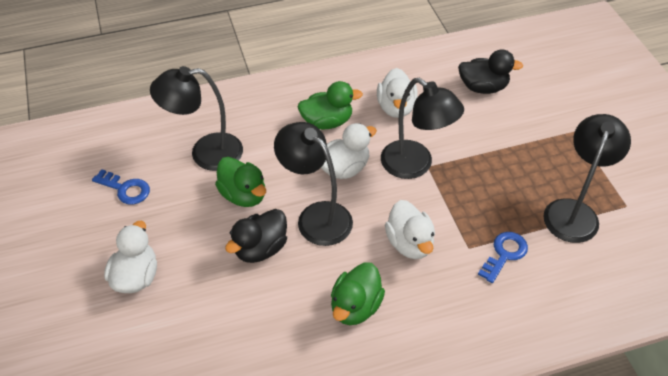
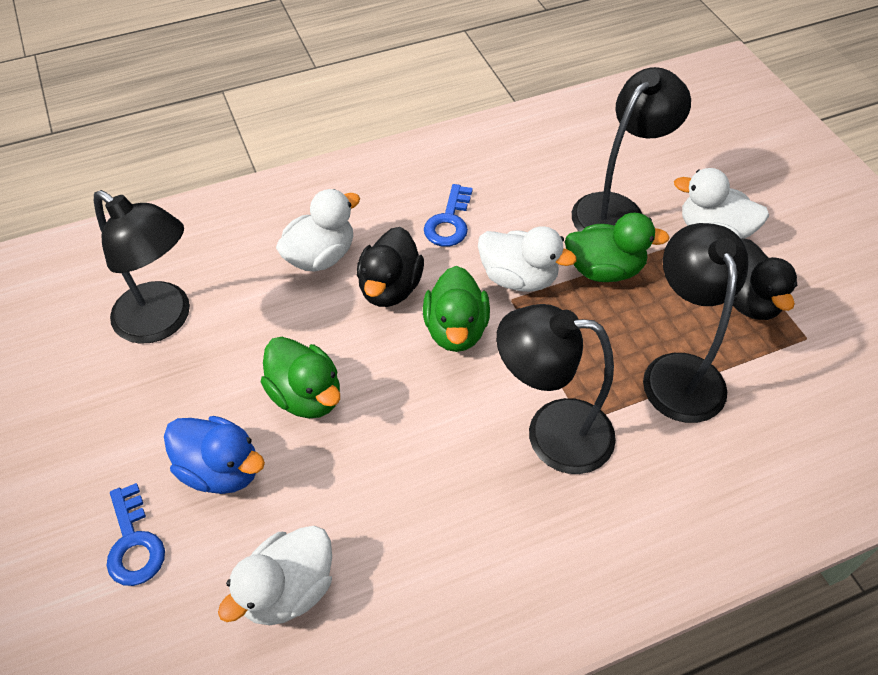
blue duck: 0 -> 1

